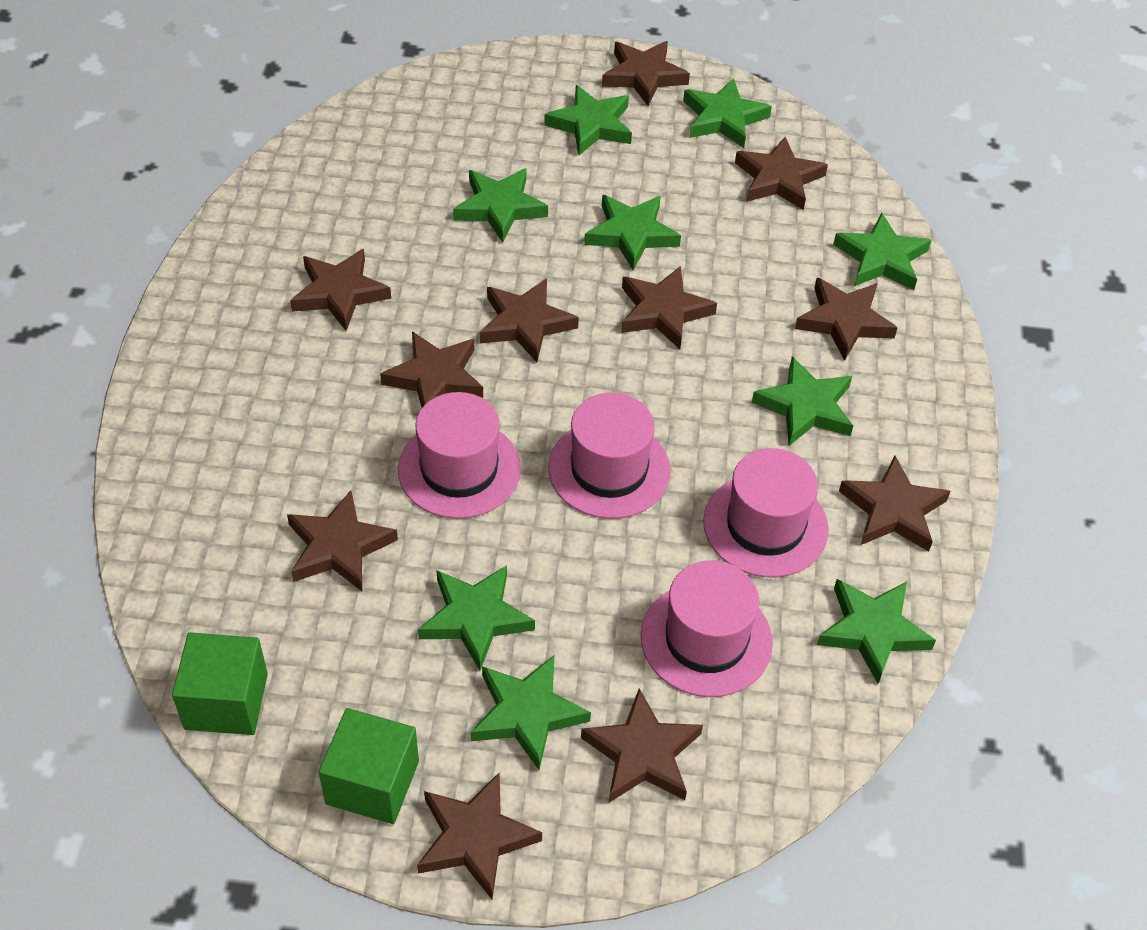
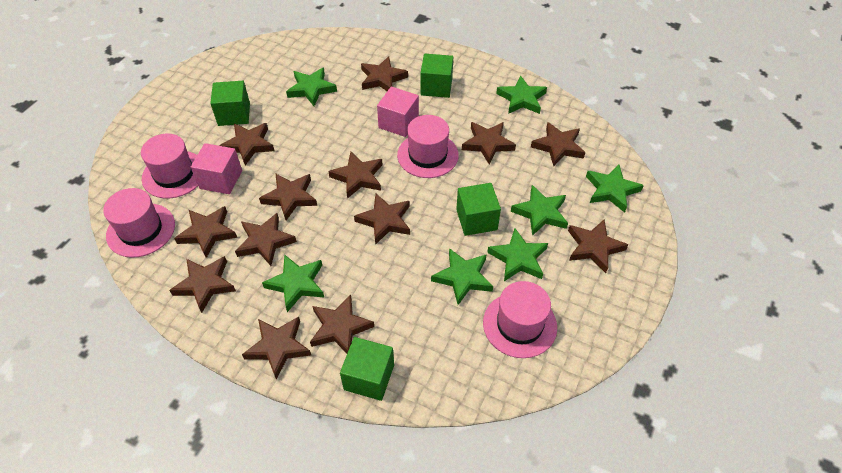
brown star: 11 -> 13
green cube: 2 -> 4
green star: 9 -> 7
pink cube: 0 -> 2

